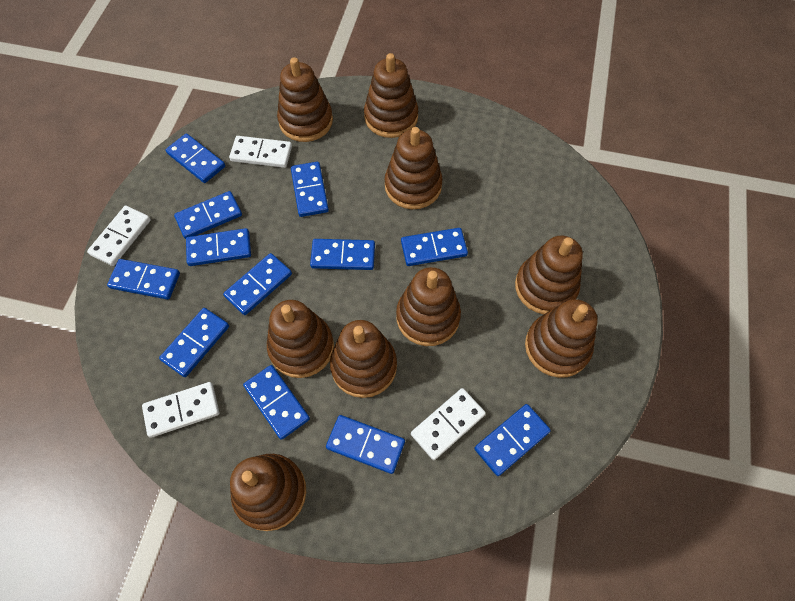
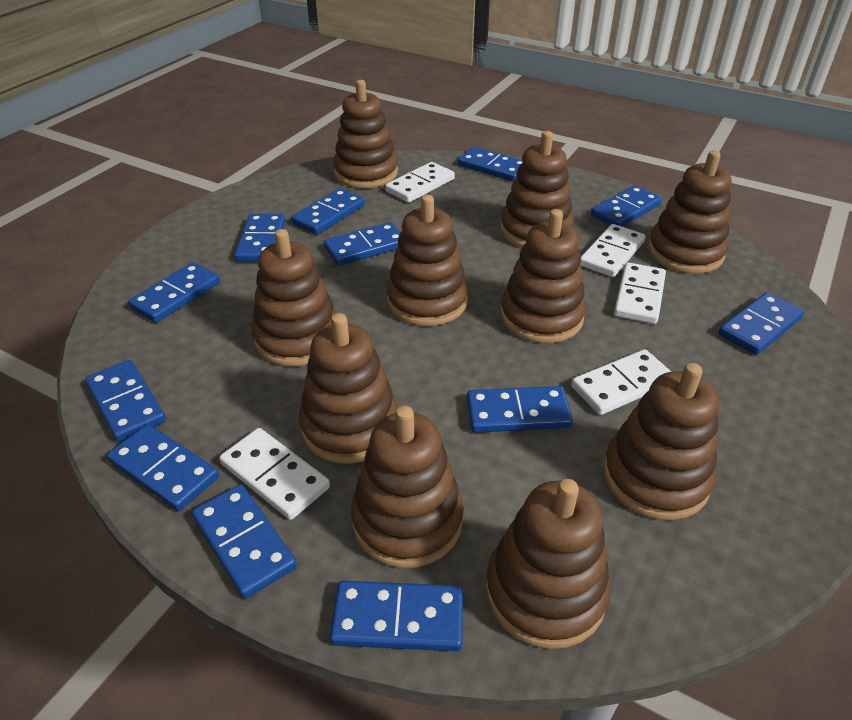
brown stacking toy: 9 -> 10
white domino: 4 -> 5

